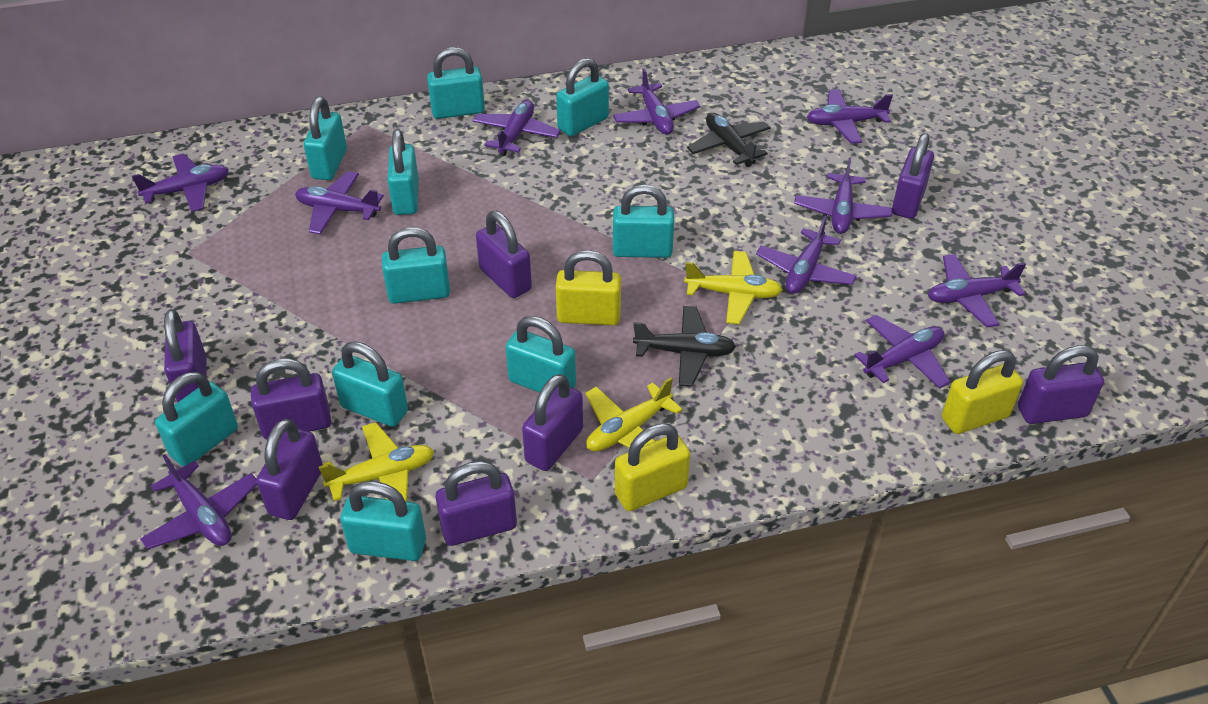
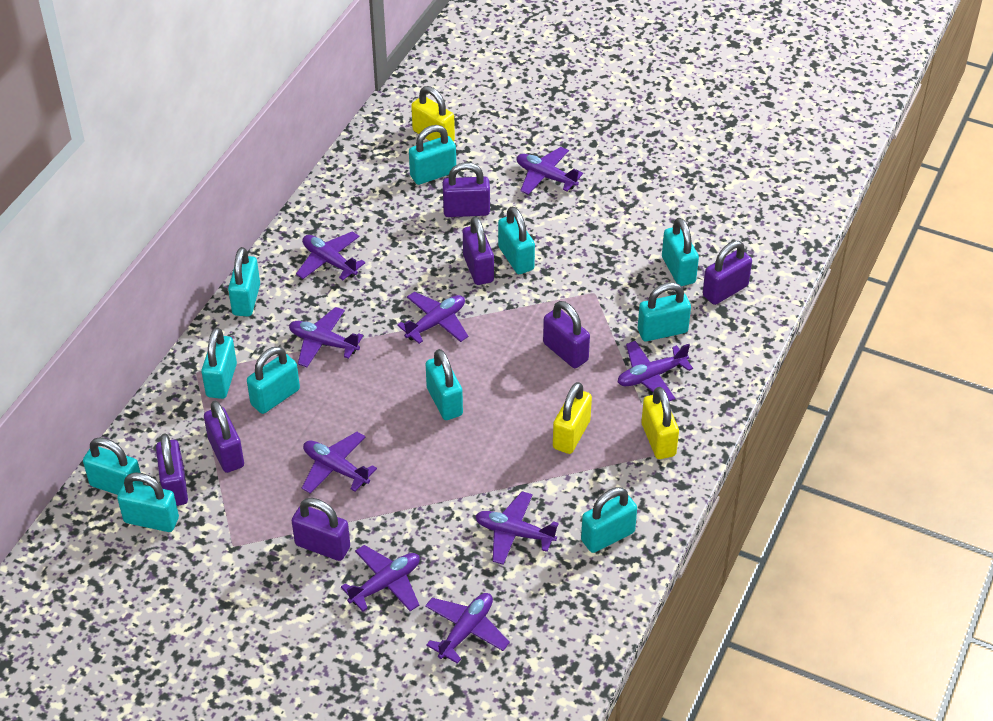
black plane: 2 -> 0
purple padlock: 8 -> 7
purple plane: 10 -> 9
turquoise padlock: 10 -> 11
yellow plane: 3 -> 0

